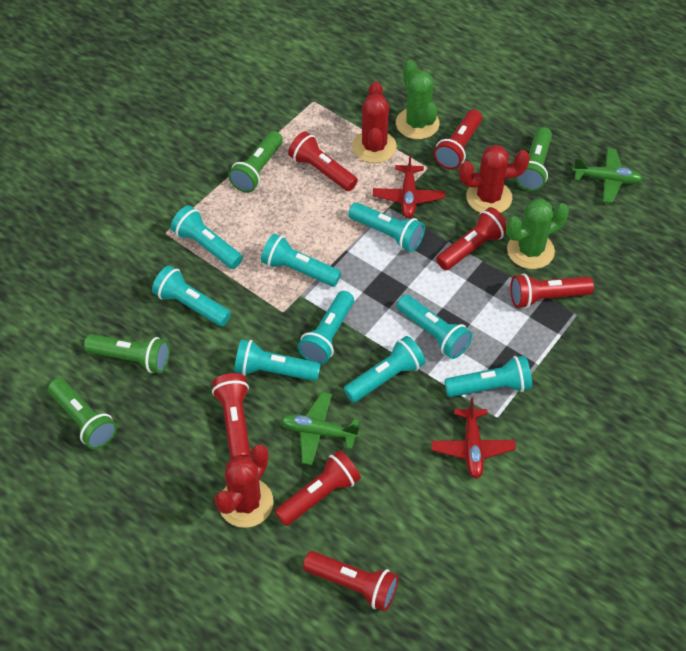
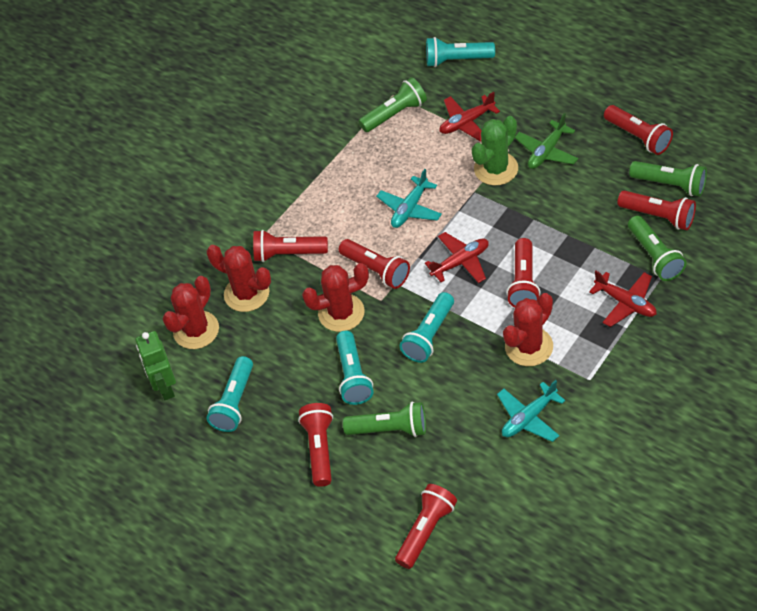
green cactus: 2 -> 1
green plane: 2 -> 1
green robot: 0 -> 1
red cactus: 3 -> 4
red plane: 2 -> 3
turquoise flashlight: 9 -> 4
turquoise plane: 0 -> 2

